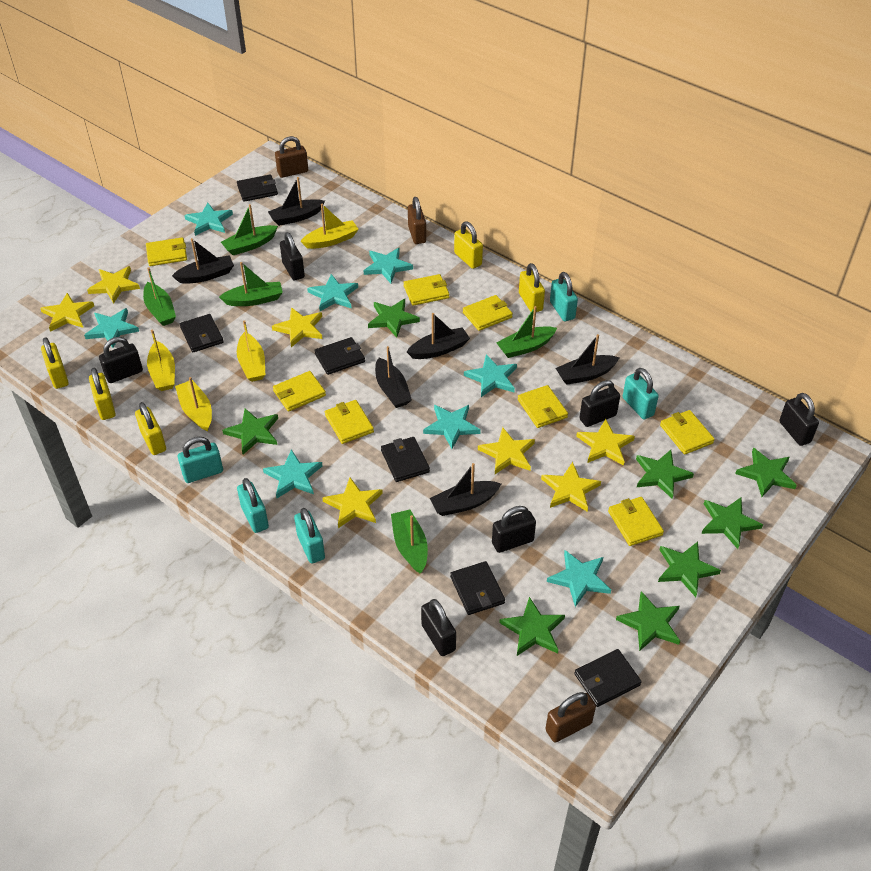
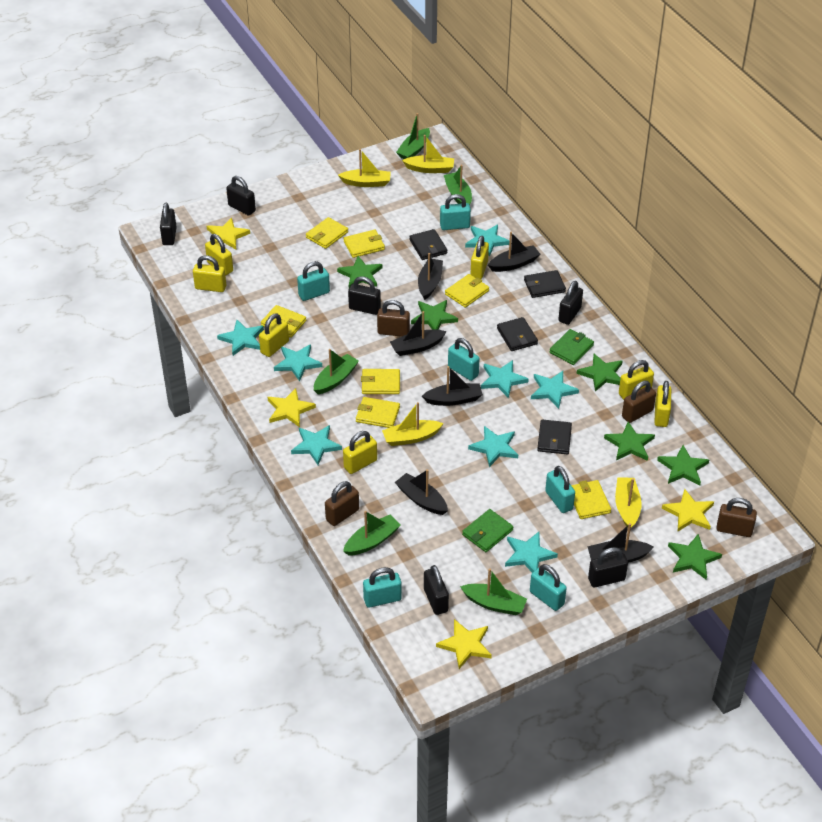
black wallet: 6 -> 4
brown padlock: 3 -> 4
green star: 8 -> 6
green wallet: 0 -> 2
turquoise padlock: 5 -> 6
yellow padlock: 5 -> 7
yellow star: 7 -> 4
yellow wallet: 8 -> 7

